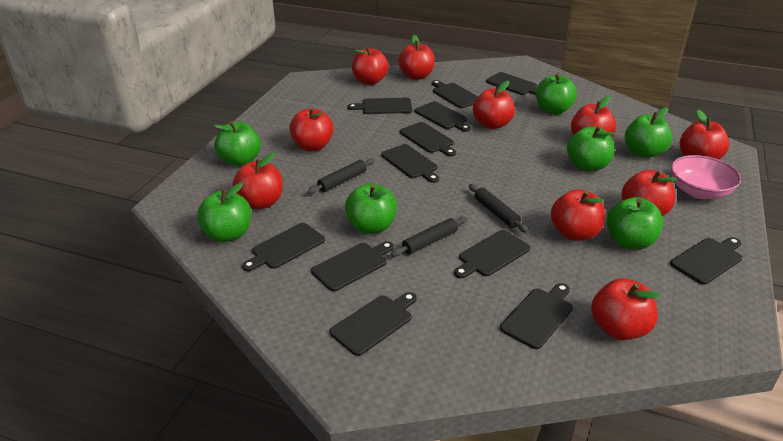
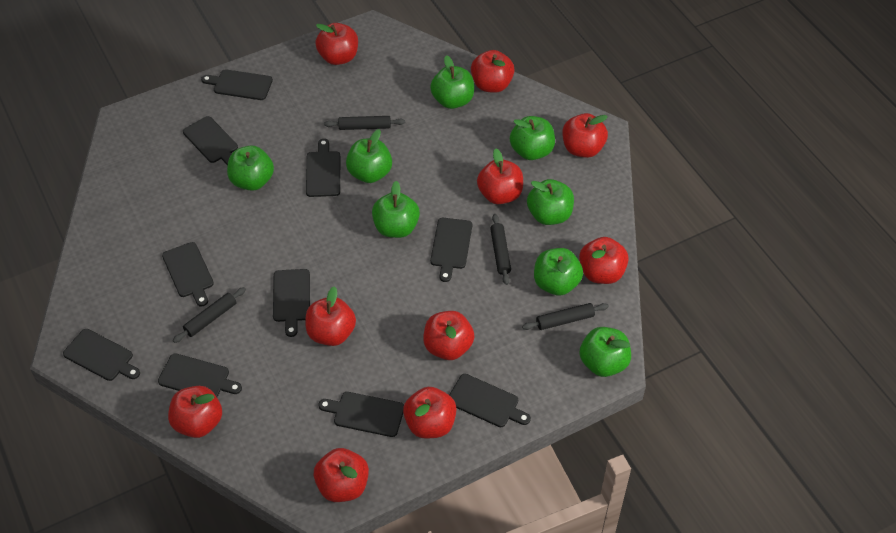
black cutting board: 12 -> 10
black rolling pin: 3 -> 4
green apple: 7 -> 8
pink bowl: 1 -> 0

